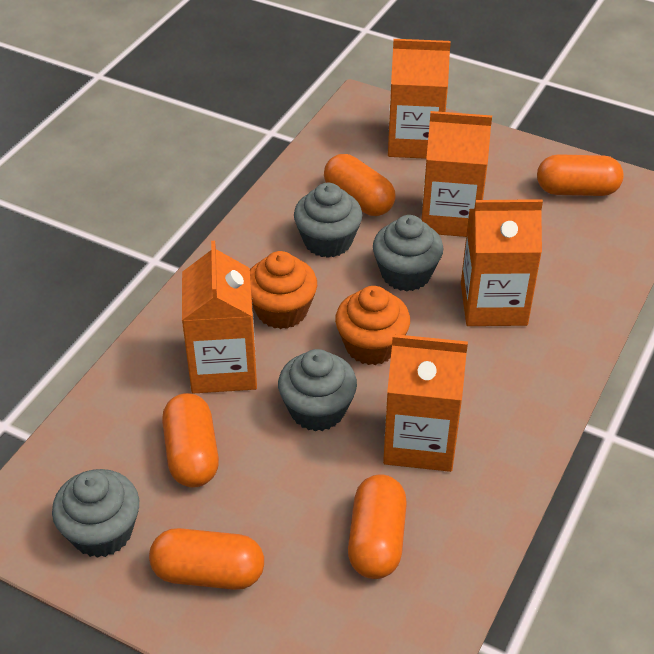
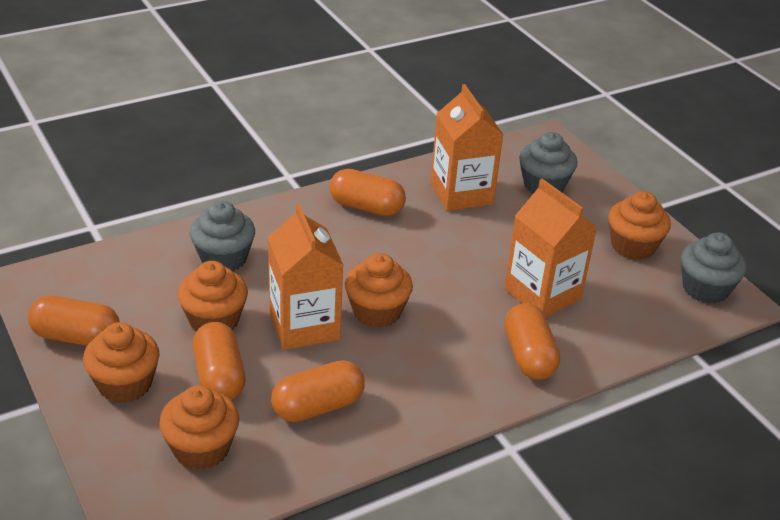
grey cupcake: 4 -> 3
orange carton: 5 -> 3
orange cupcake: 2 -> 5

